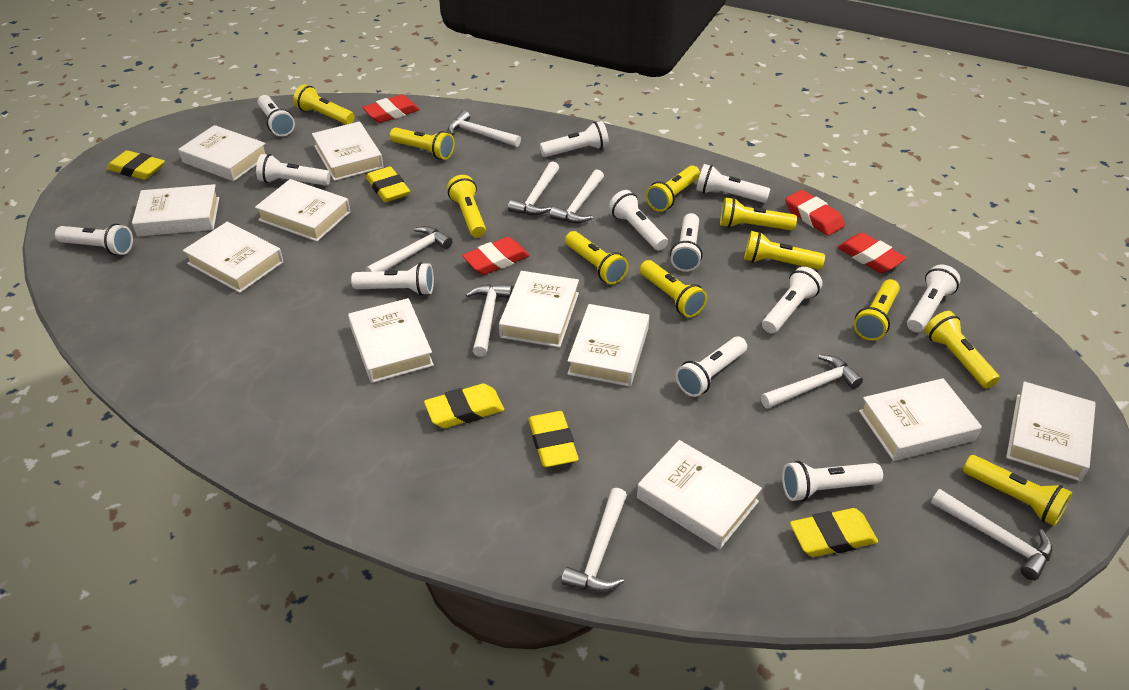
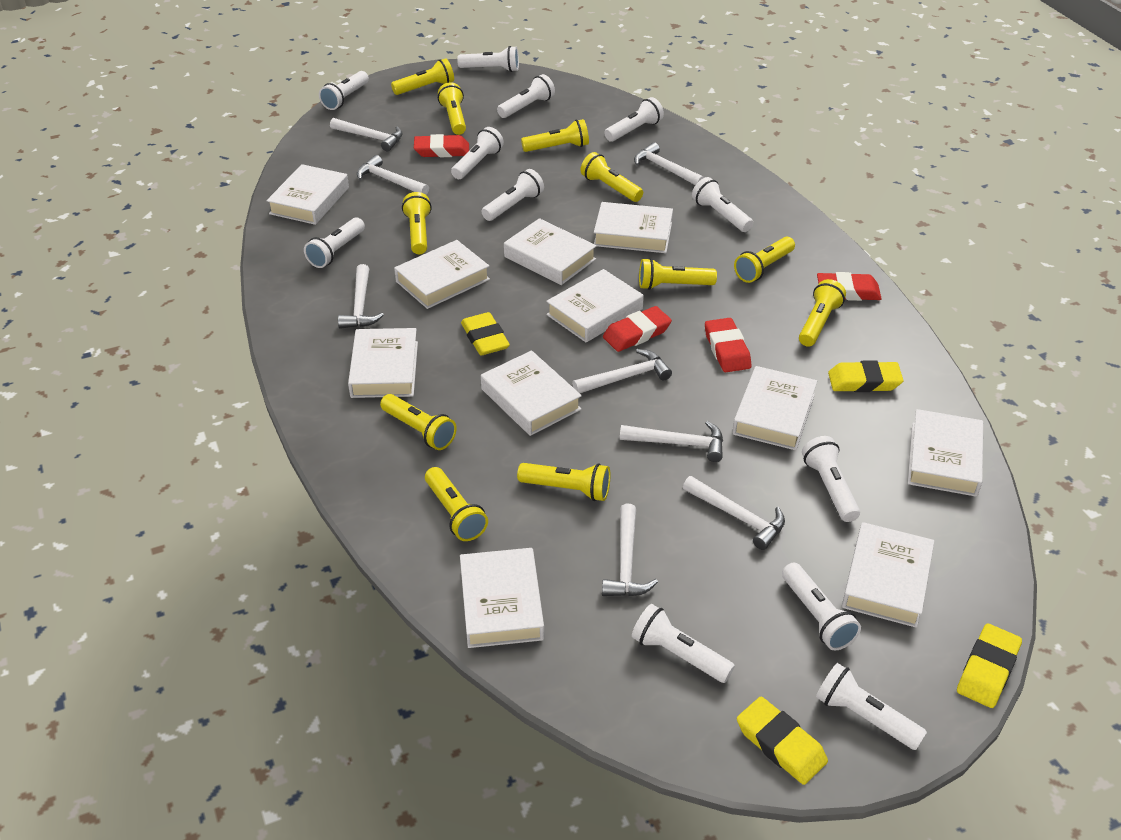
yellow eraser: 5 -> 4

